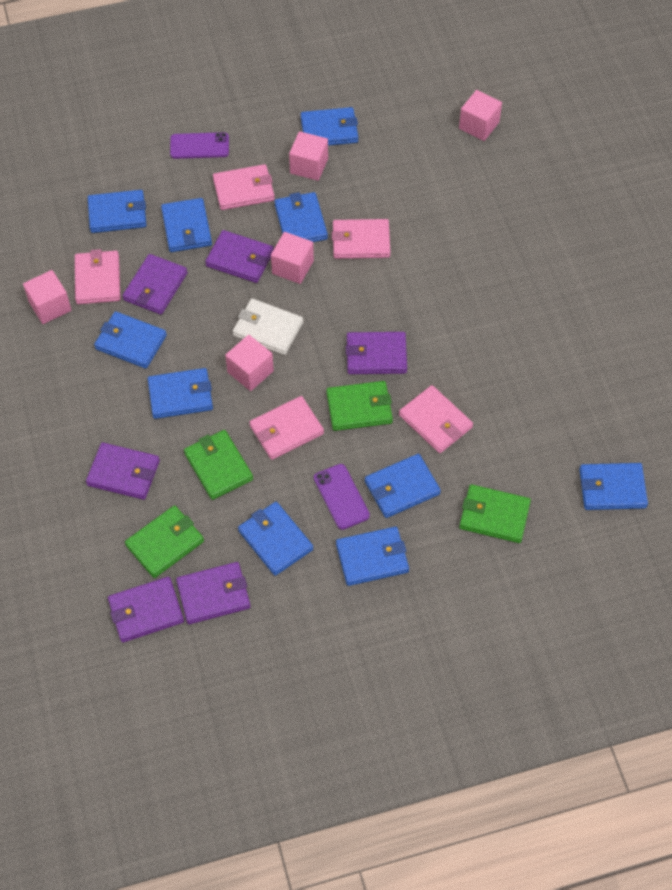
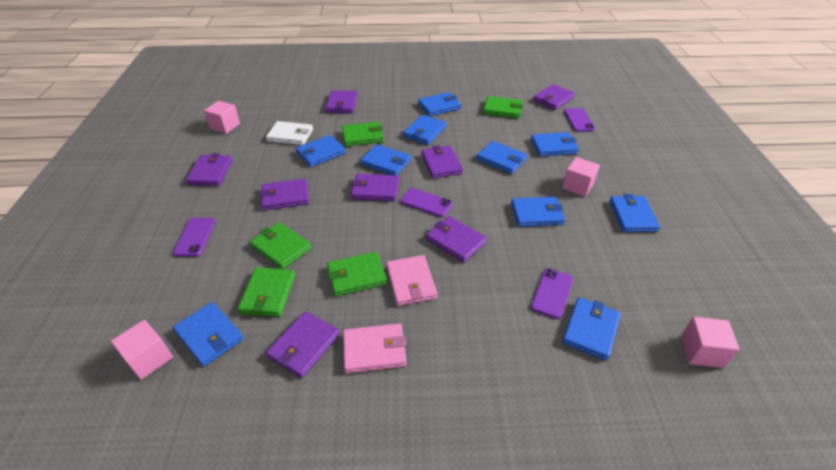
green wallet: 4 -> 5
pink cube: 5 -> 4
pink wallet: 5 -> 2
purple phone: 2 -> 4
purple wallet: 6 -> 8

